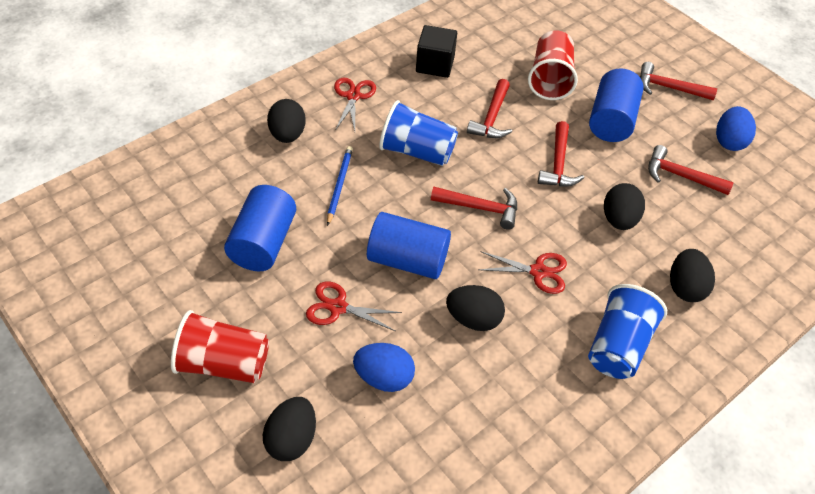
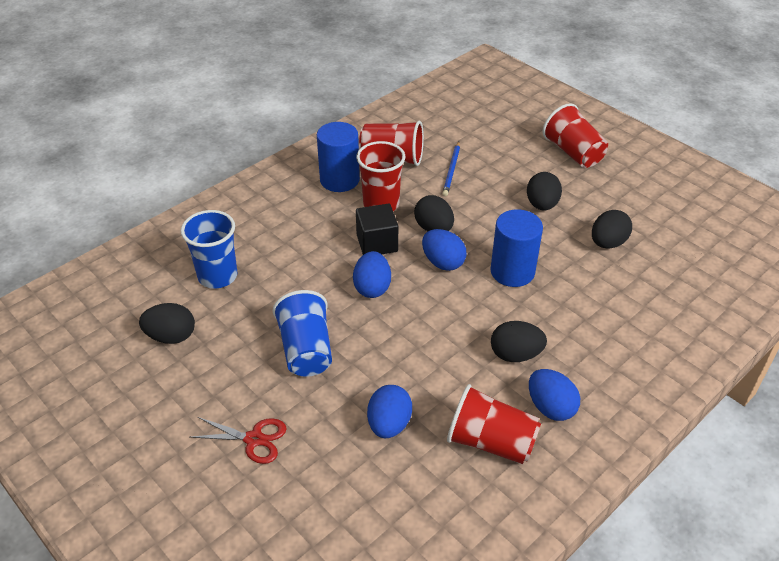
blue cylinder: 3 -> 2
blue egg: 2 -> 4
red cup: 2 -> 4
red hammer: 5 -> 0
red scissors: 3 -> 1

